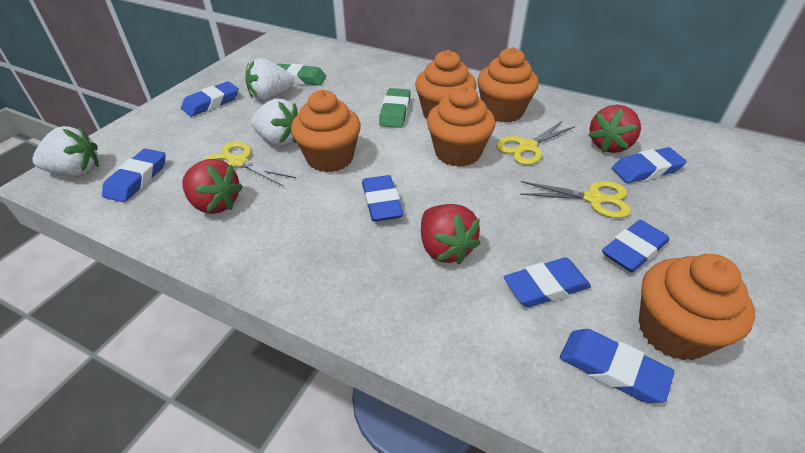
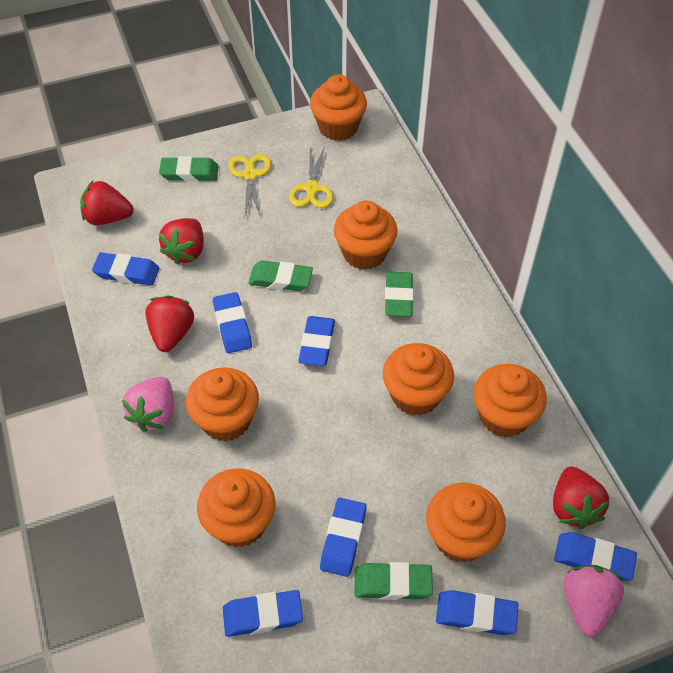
green eraser: 2 -> 4
orange cupcake: 5 -> 7
pink strawberry: 0 -> 2
red strawberry: 3 -> 4
white strawberry: 3 -> 0
yellow scissors: 3 -> 2

